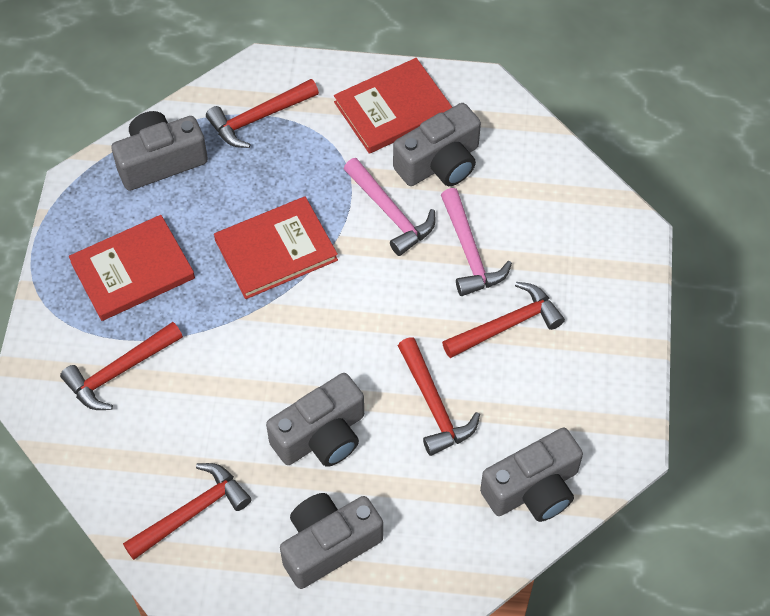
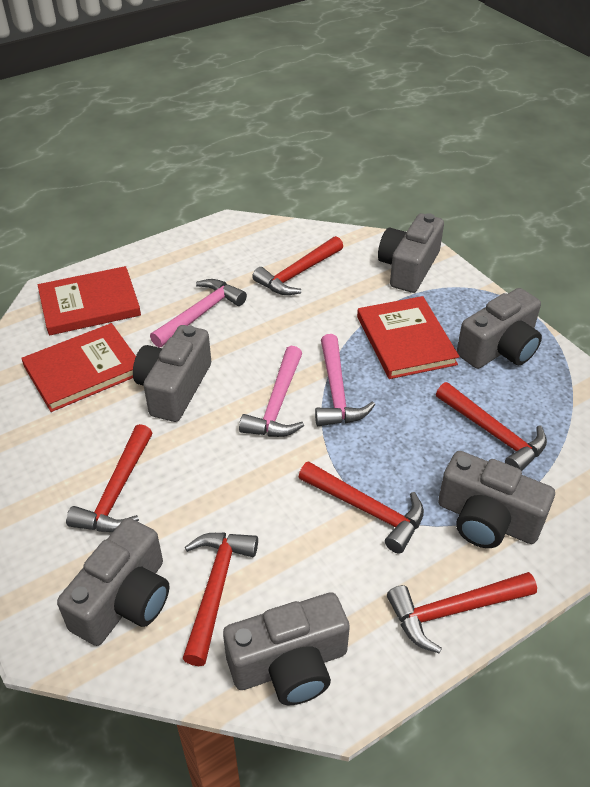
grey camera: 5 -> 6
pink hammer: 2 -> 3
red hammer: 5 -> 6

